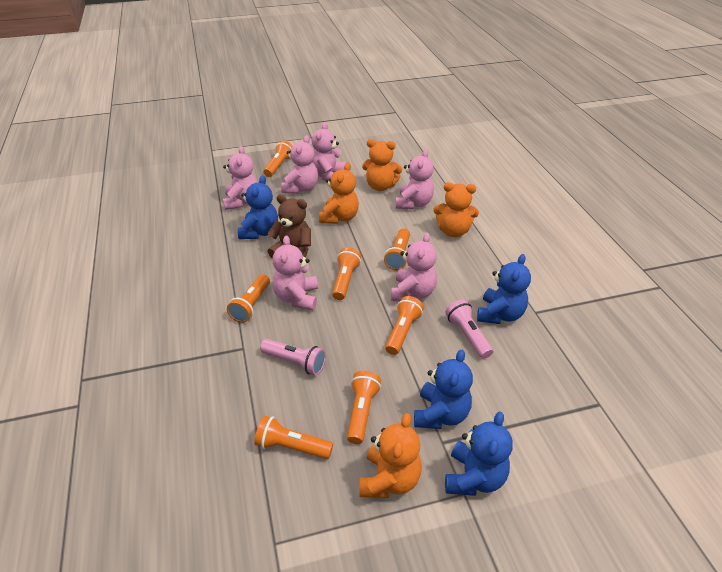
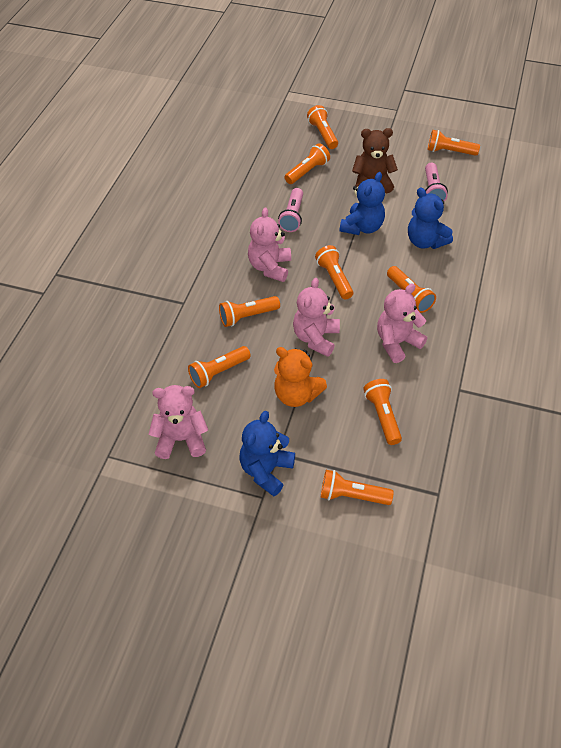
blue teddy bear: 4 -> 3
orange flashlight: 7 -> 9
orange teddy bear: 4 -> 1
pink teddy bear: 6 -> 4

